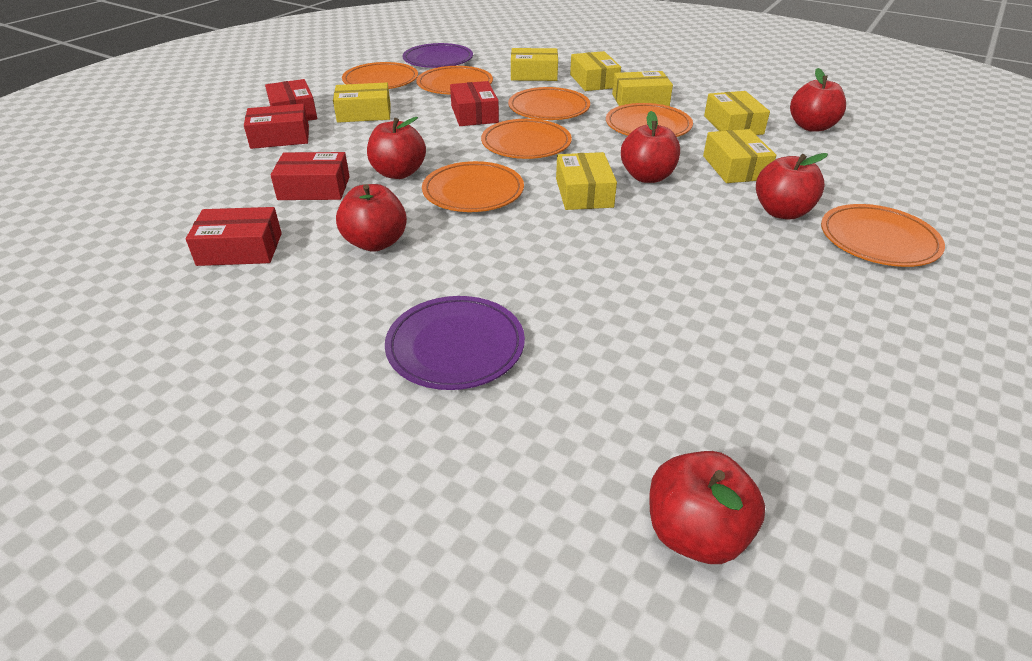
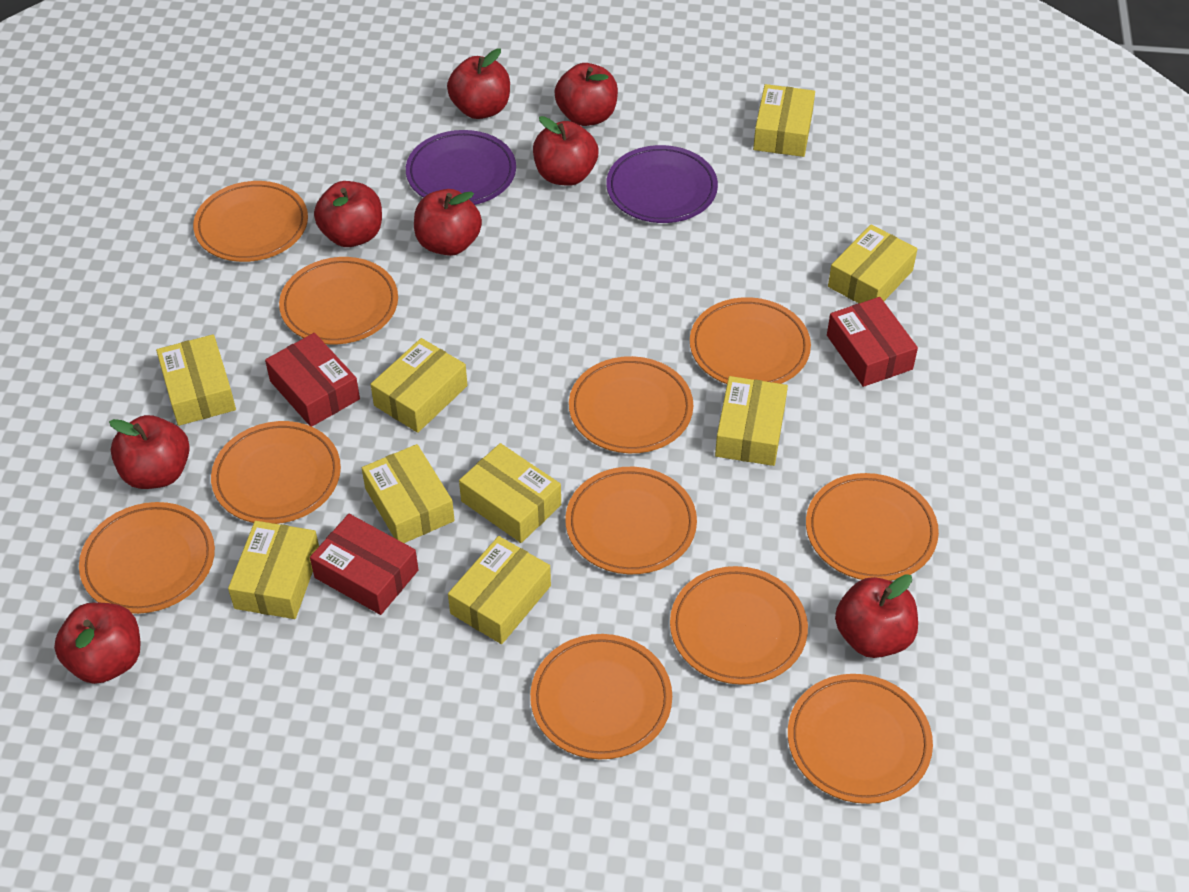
orange plate: 7 -> 11
red apple: 6 -> 8
red box: 5 -> 3
yellow box: 7 -> 9

